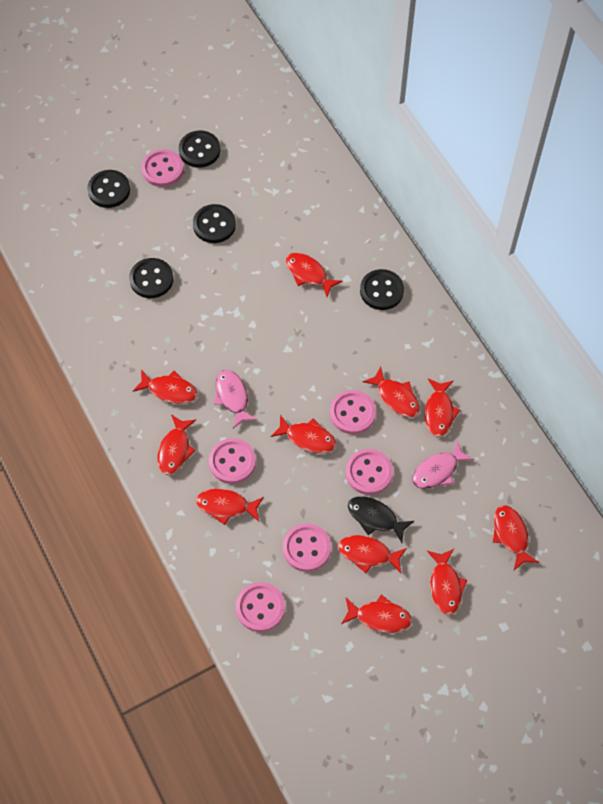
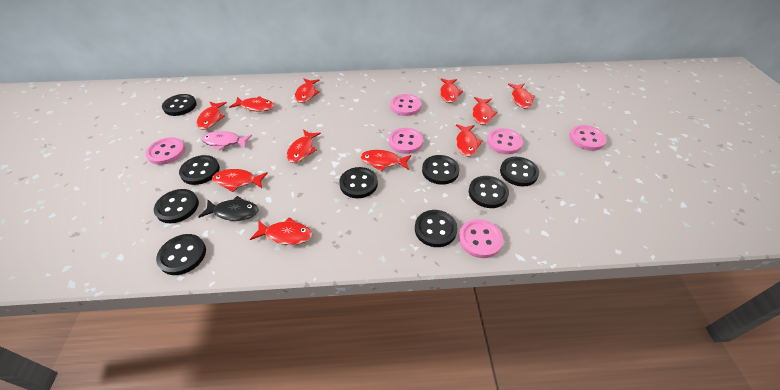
black button: 5 -> 9
pink fish: 2 -> 1

